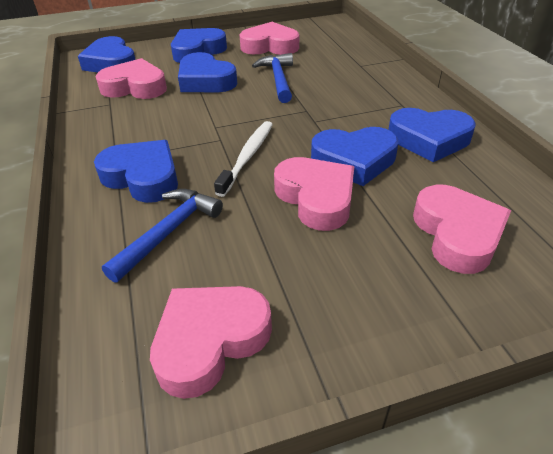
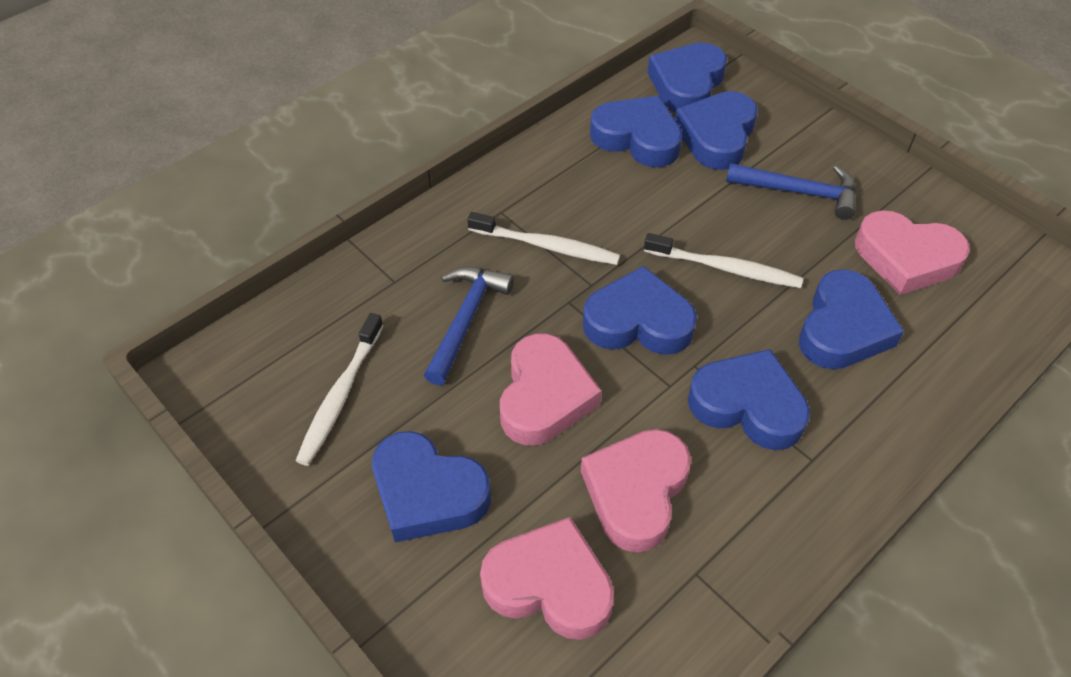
blue heart: 6 -> 7
pink heart: 5 -> 4
white toothbrush: 1 -> 3

